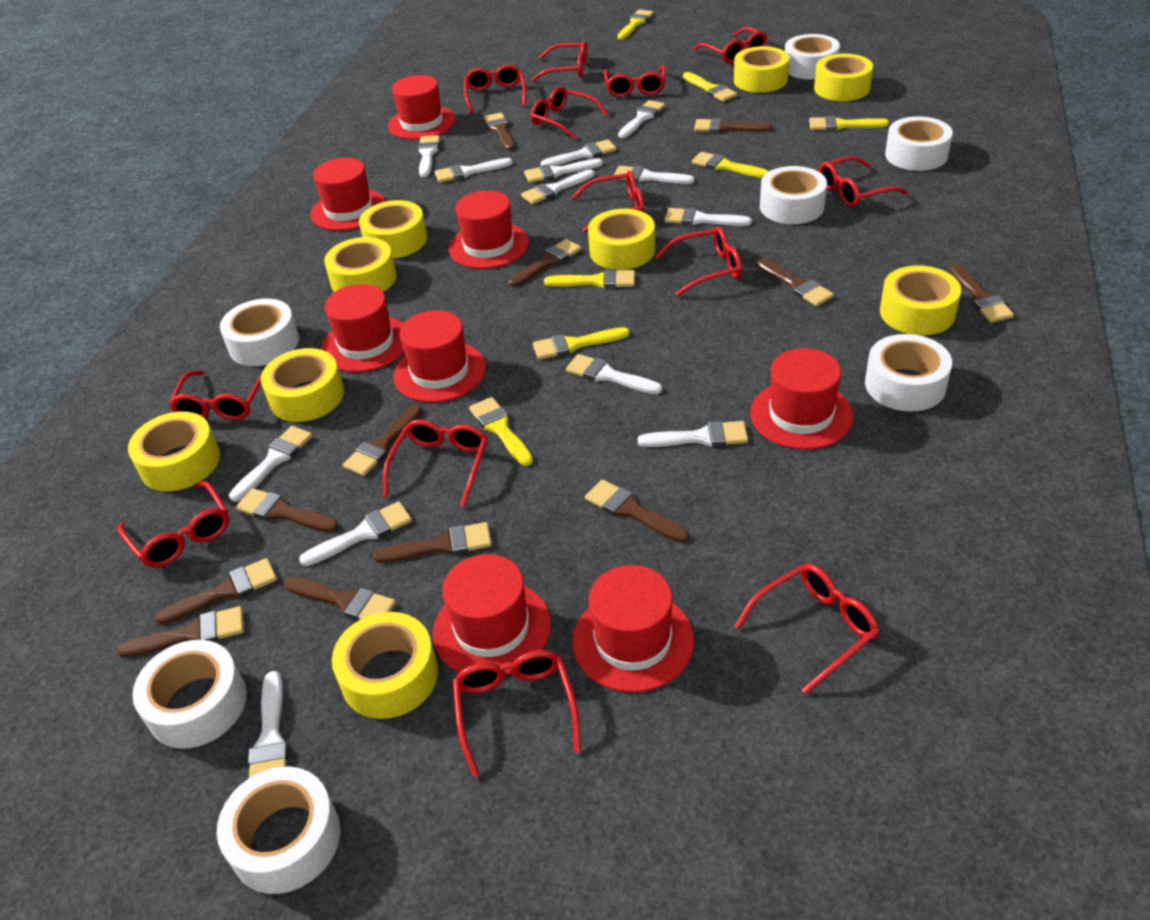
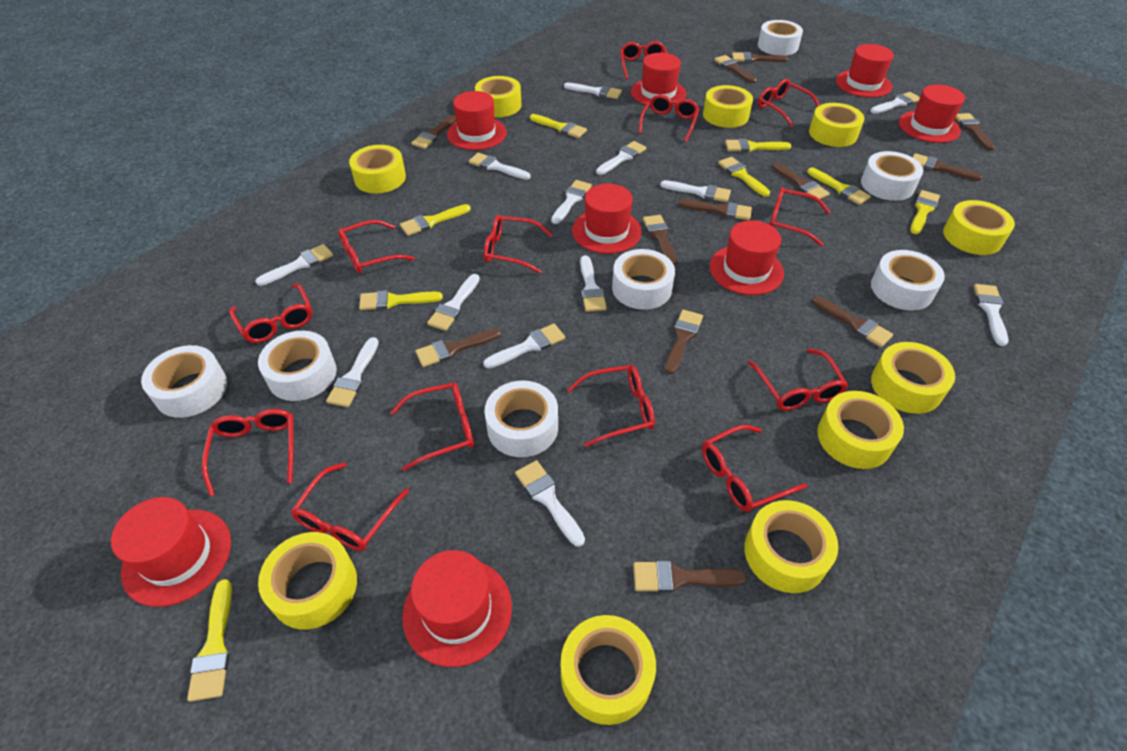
yellow brush: 7 -> 8
yellow tape: 9 -> 10

